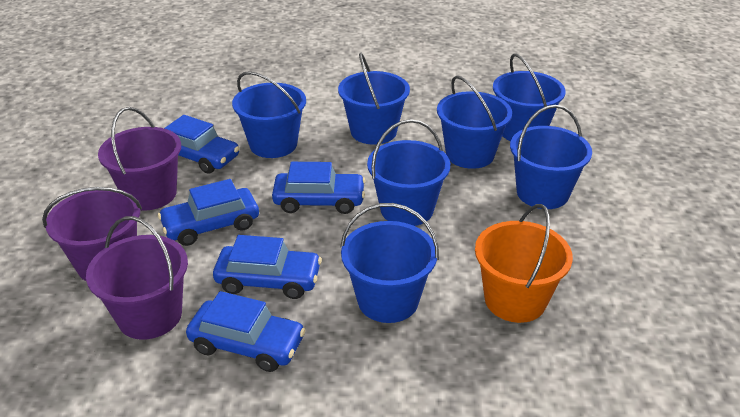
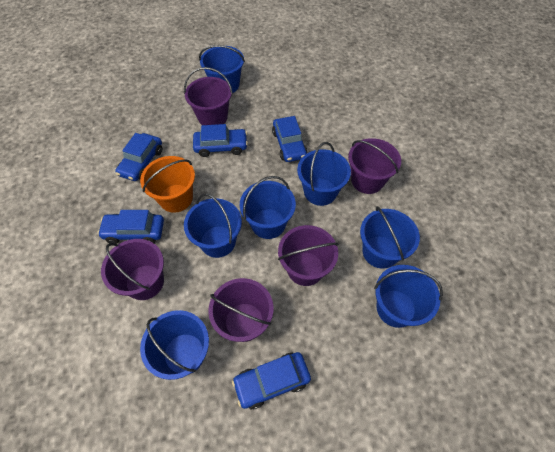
purple bucket: 3 -> 5

